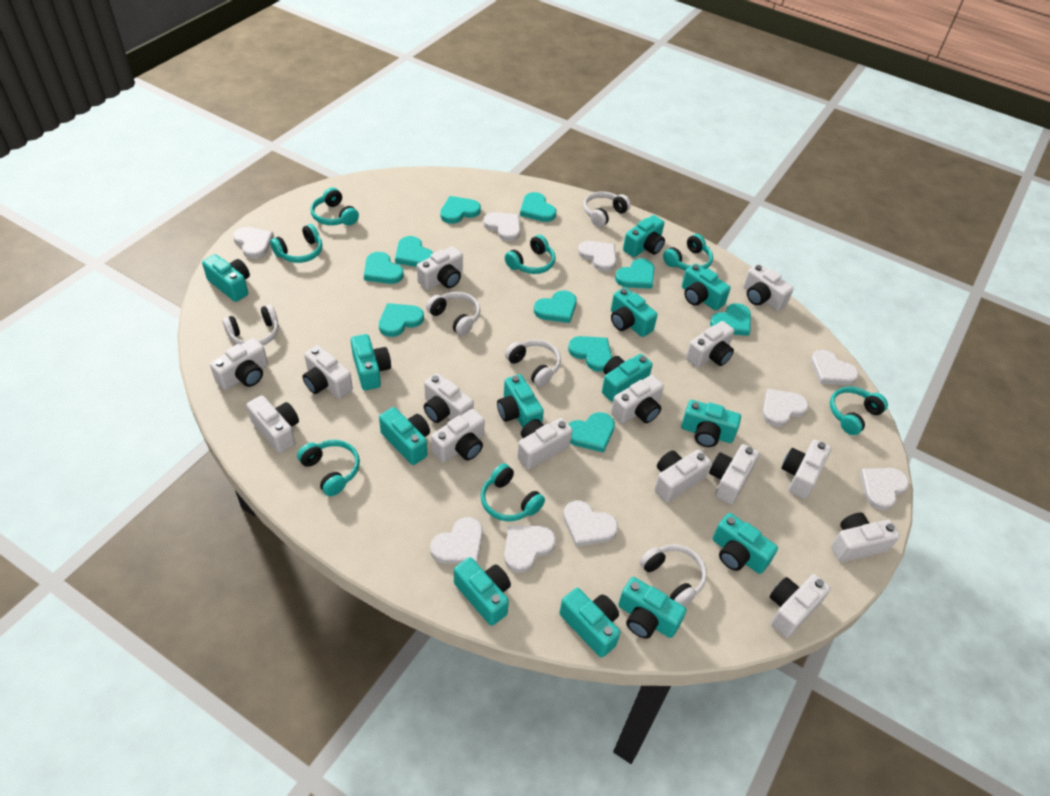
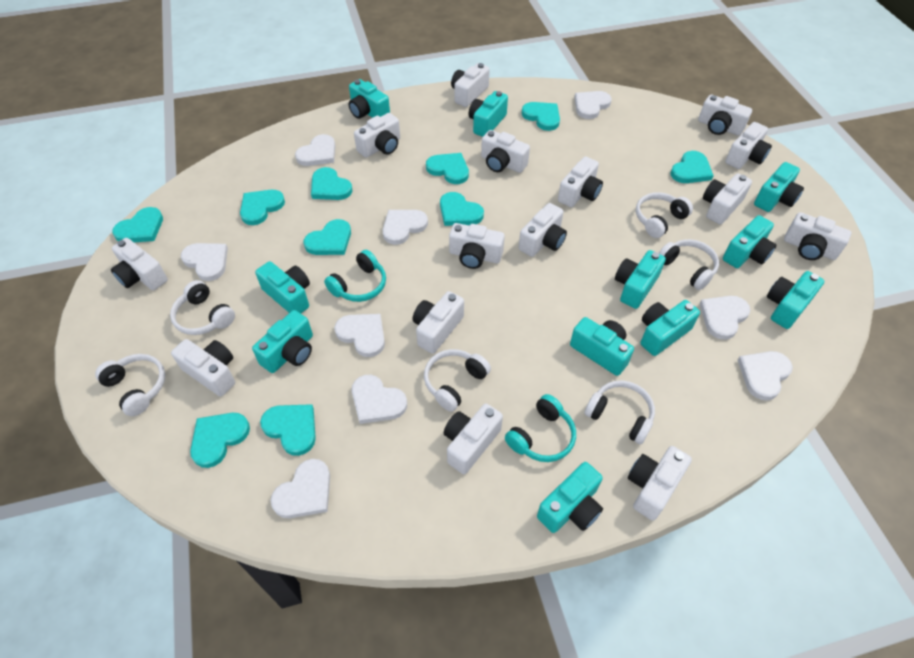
turquoise camera: 13 -> 11
turquoise headphones: 7 -> 2
white headphones: 5 -> 6

